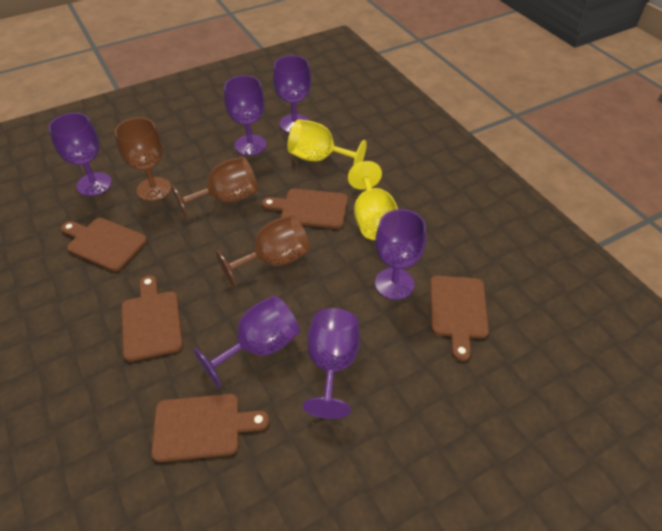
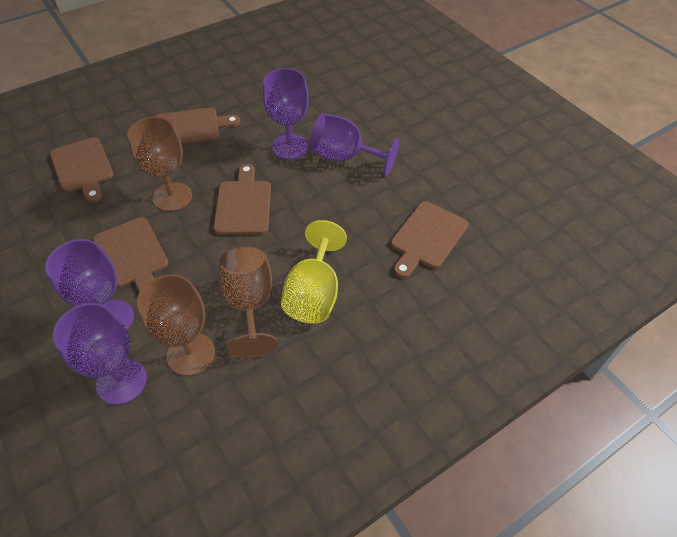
purple goblet: 6 -> 4
yellow goblet: 2 -> 1

